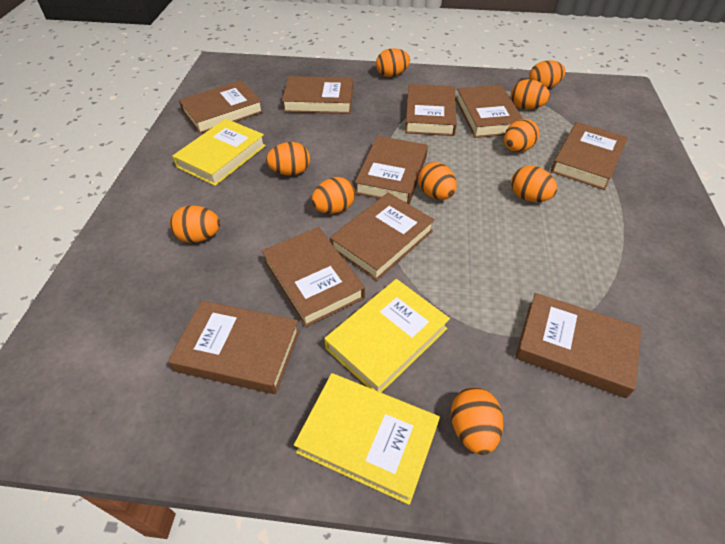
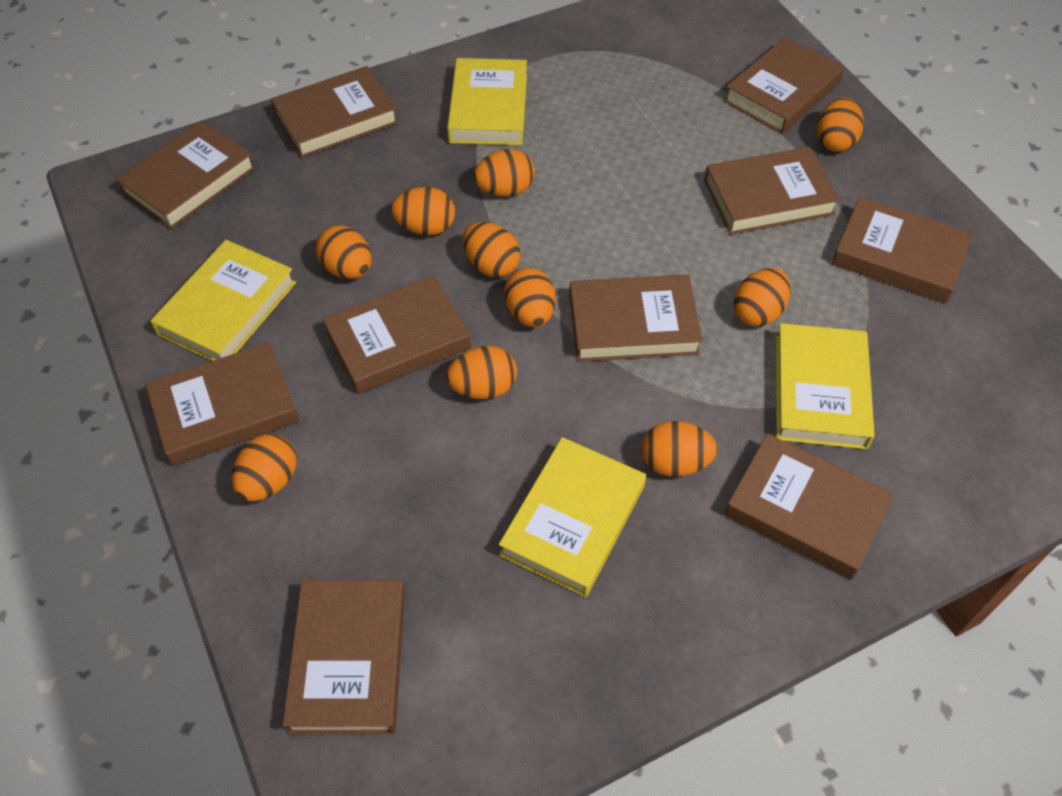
yellow book: 3 -> 4

